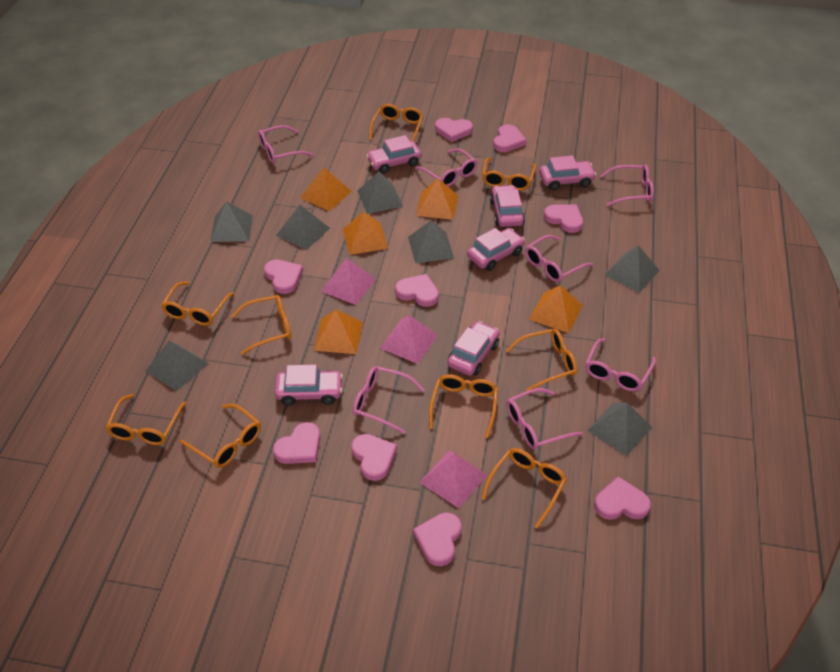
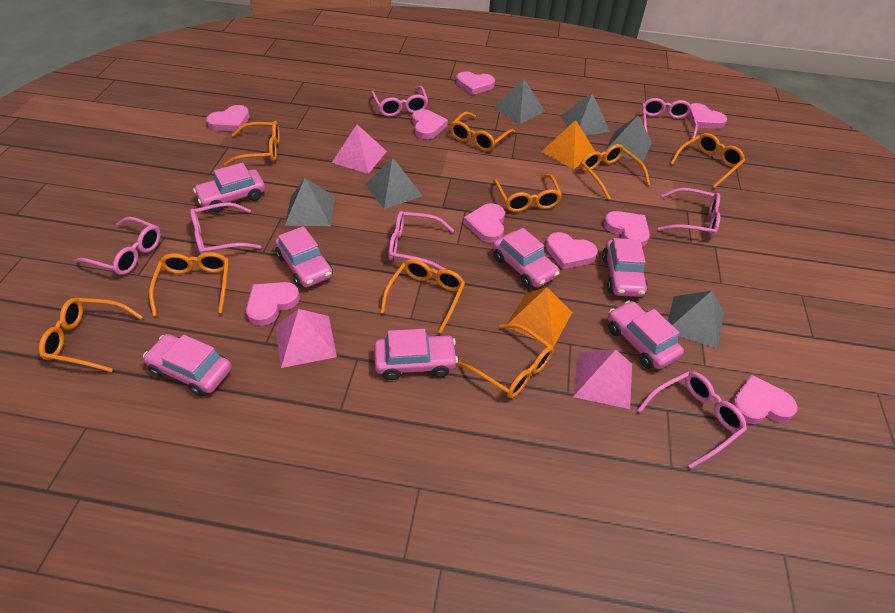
grey pyramid: 7 -> 6
orange pyramid: 5 -> 2
pink car: 6 -> 7

